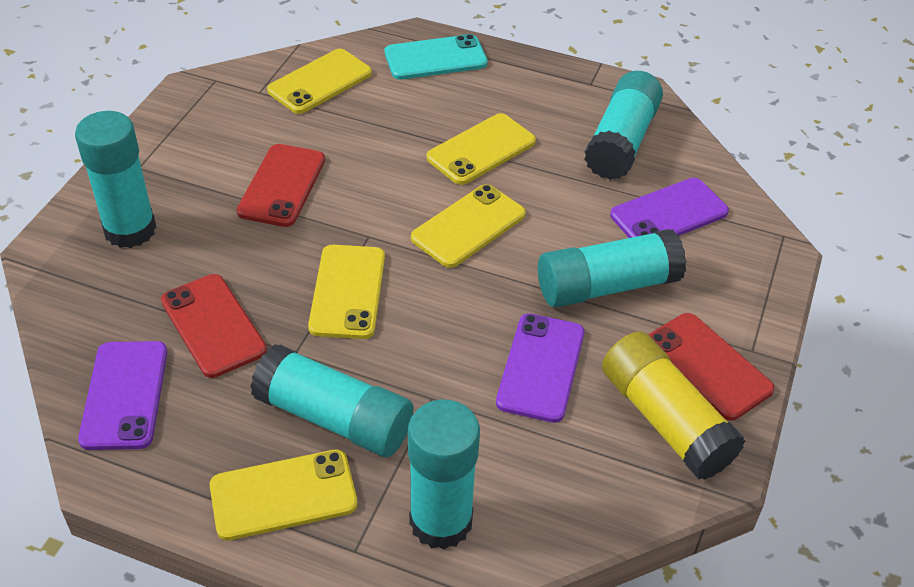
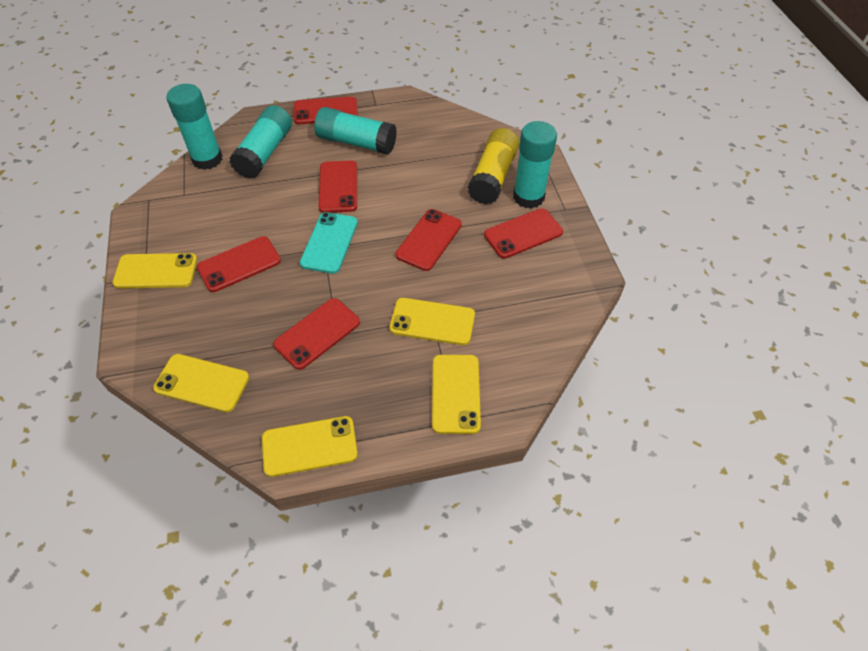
purple phone: 3 -> 0
red phone: 3 -> 6
turquoise glue stick: 5 -> 4

